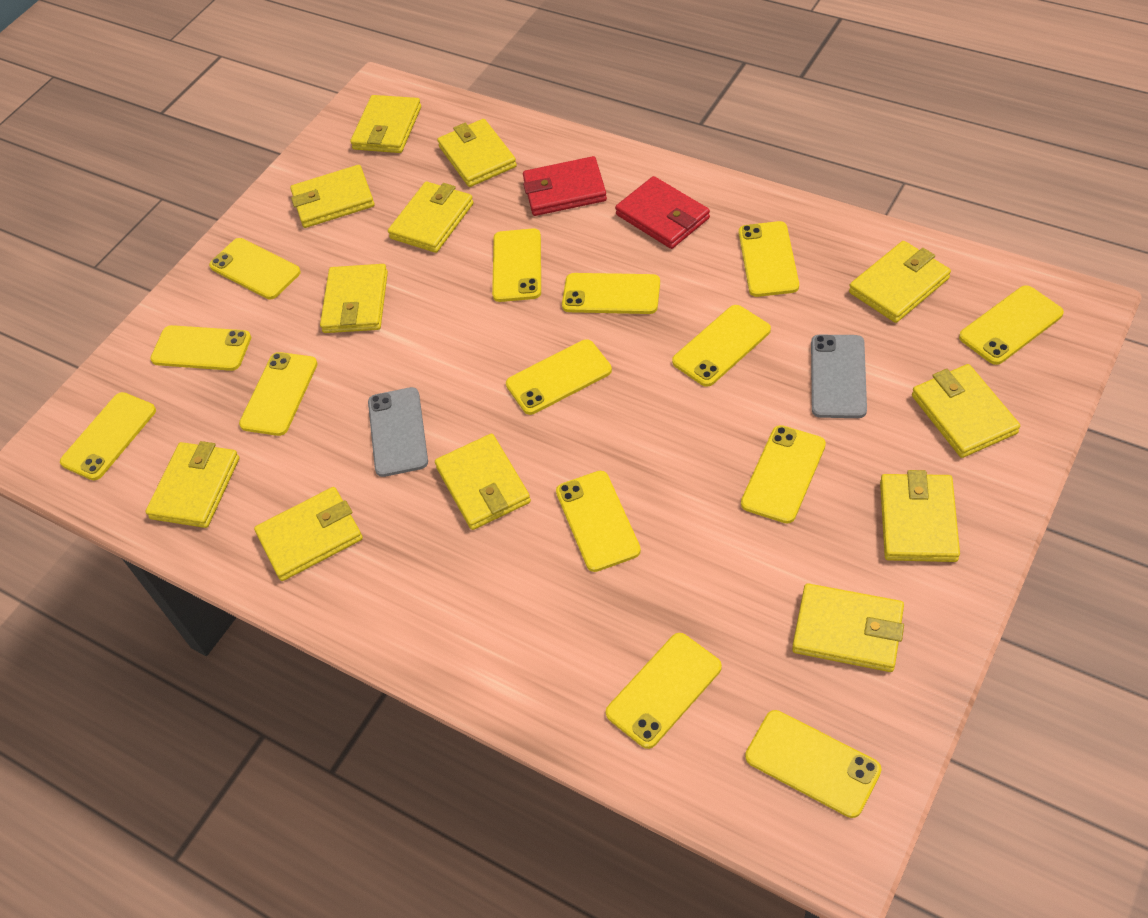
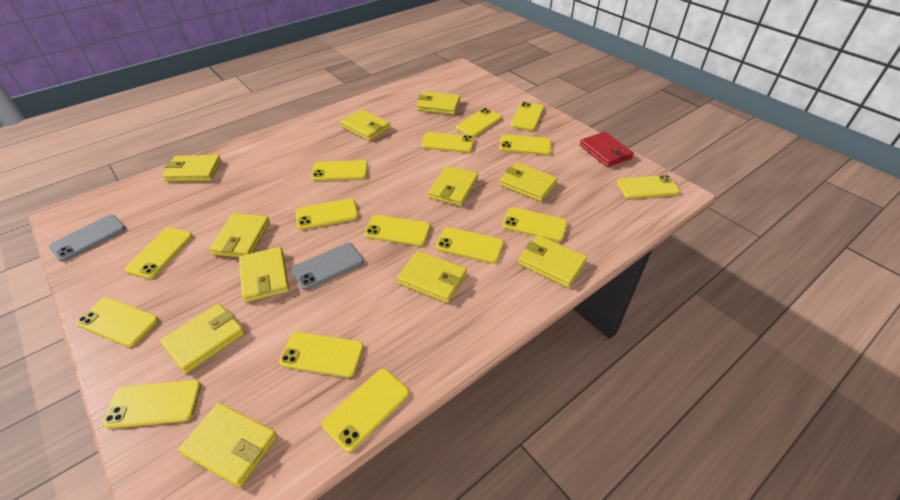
red wallet: 2 -> 1
yellow phone: 14 -> 15
yellow wallet: 12 -> 11

